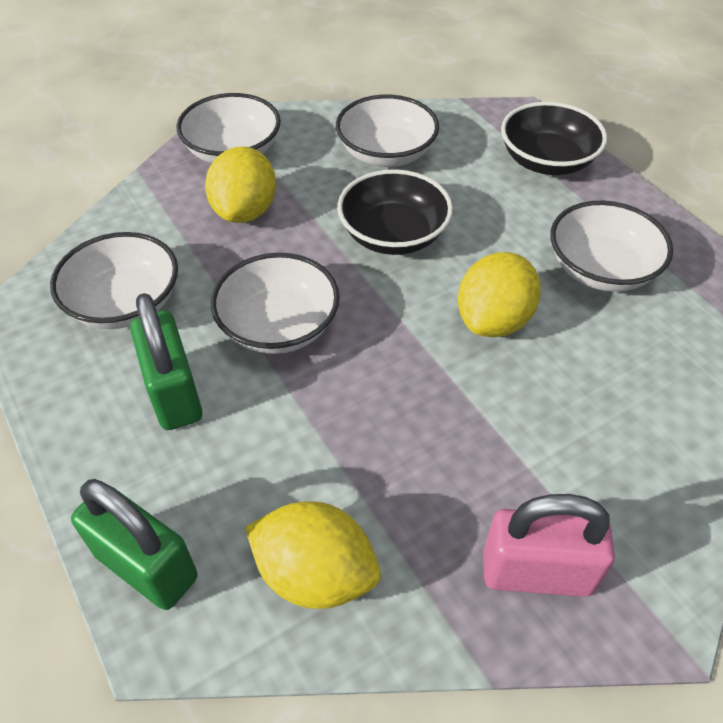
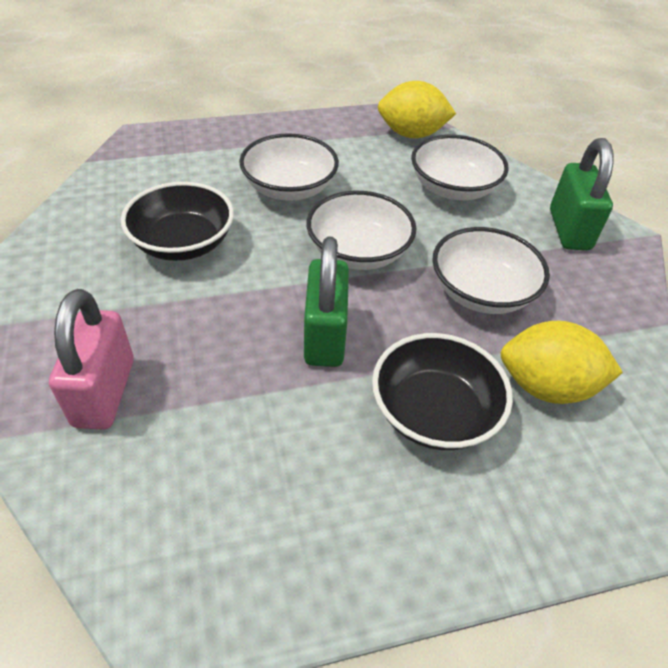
white bowl: 5 -> 4
yellow lemon: 3 -> 2

